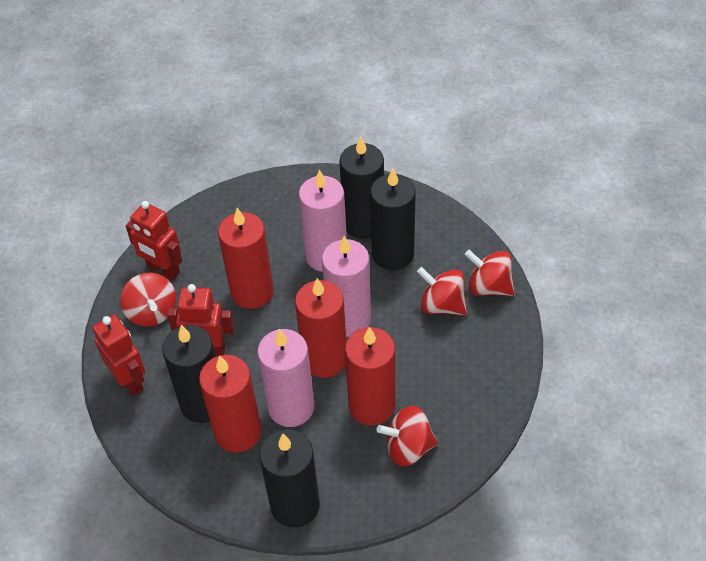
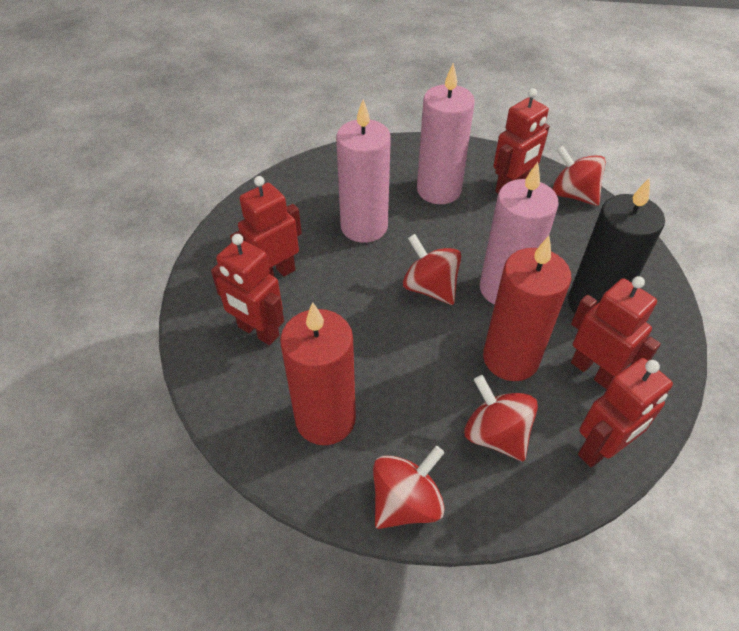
black candle: 4 -> 1
red candle: 4 -> 2
red robot: 3 -> 5

